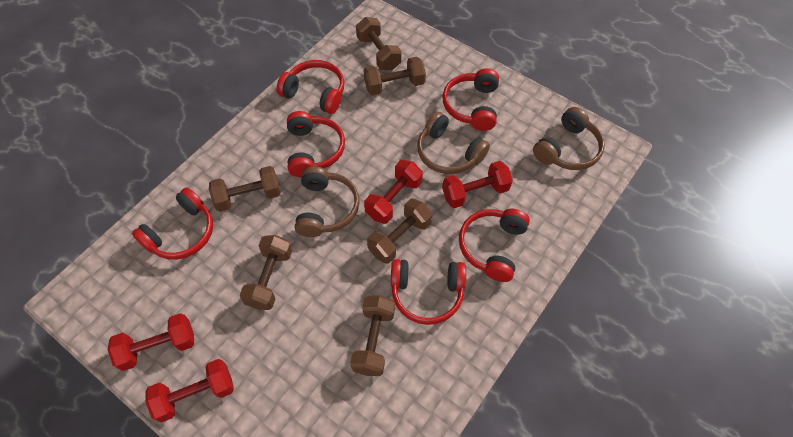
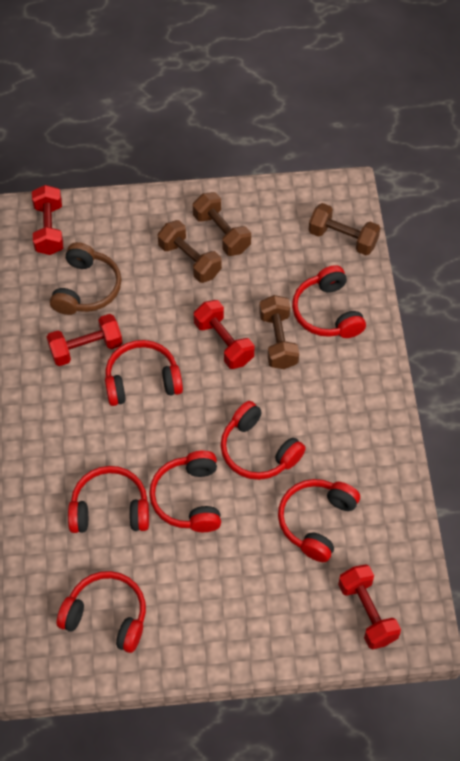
brown dumbbell: 6 -> 4
brown headphones: 3 -> 1
red headphones: 6 -> 7

